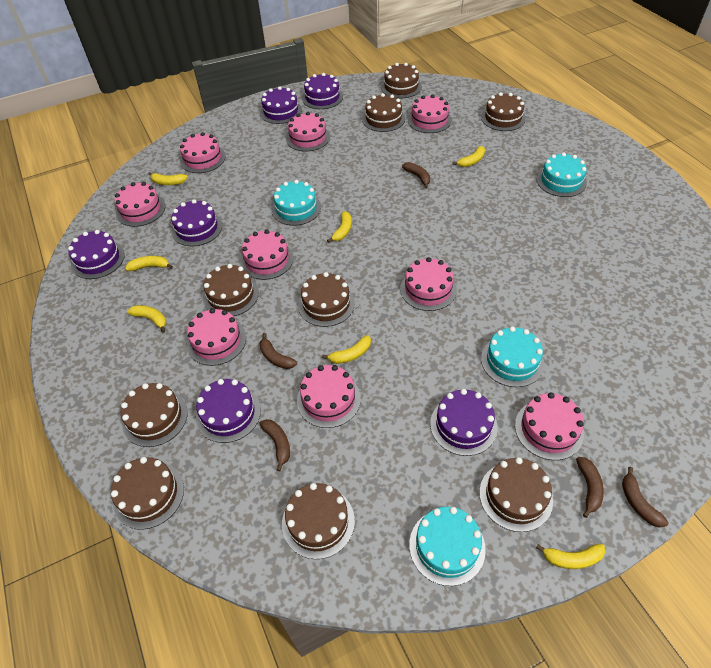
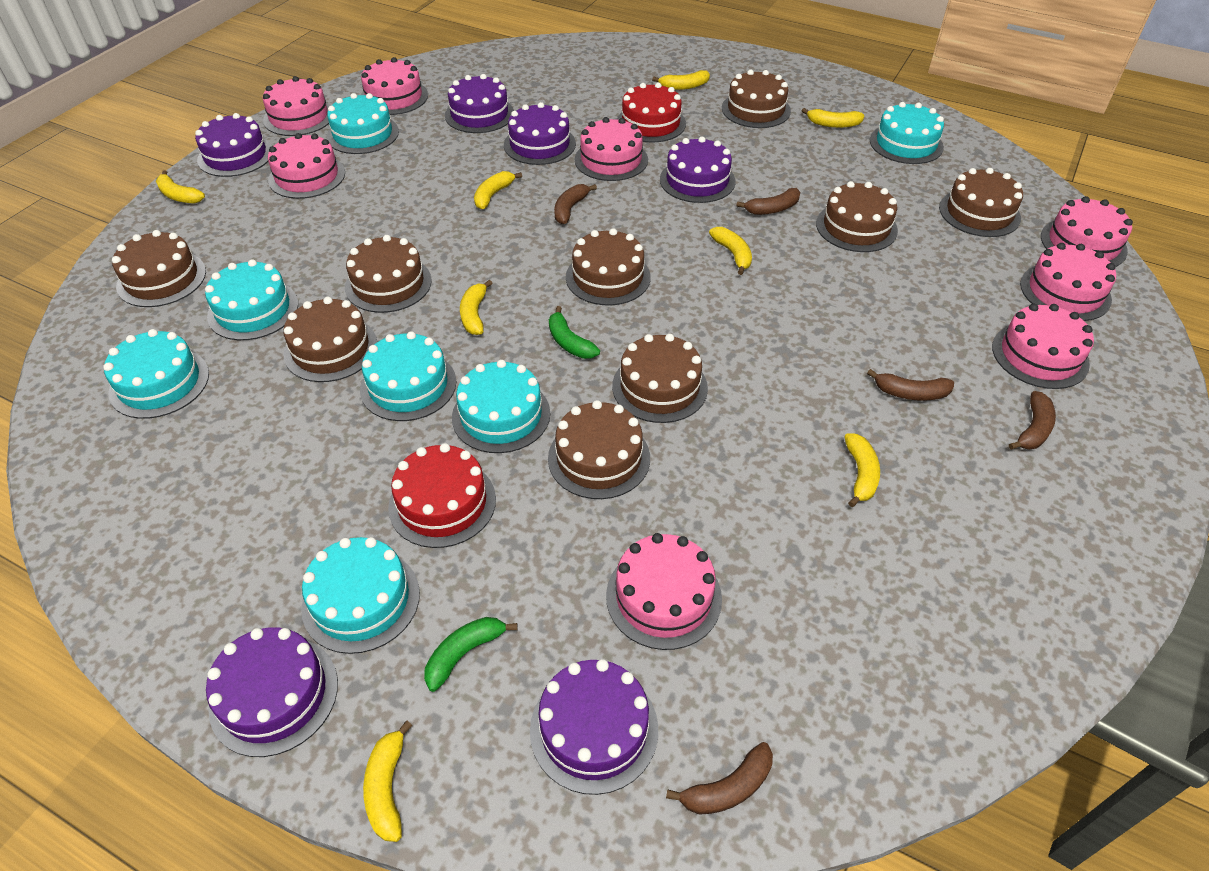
green banana: 0 -> 2
pink cake: 9 -> 8
red cake: 0 -> 2
turquoise cake: 4 -> 7
yellow banana: 7 -> 8

